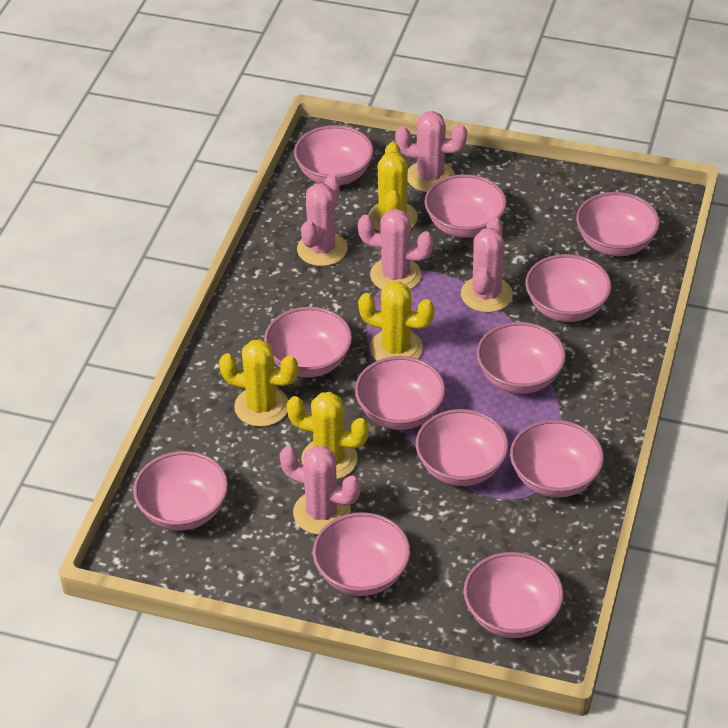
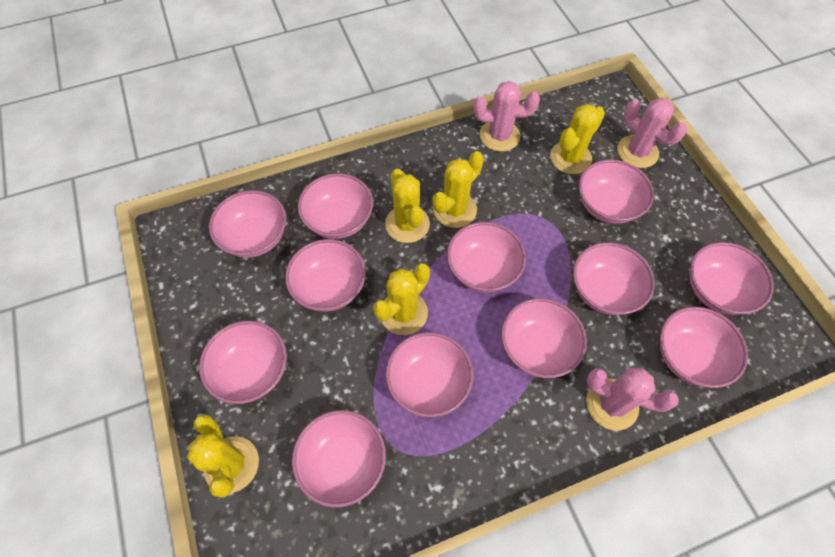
pink cactus: 5 -> 3
yellow cactus: 4 -> 5

